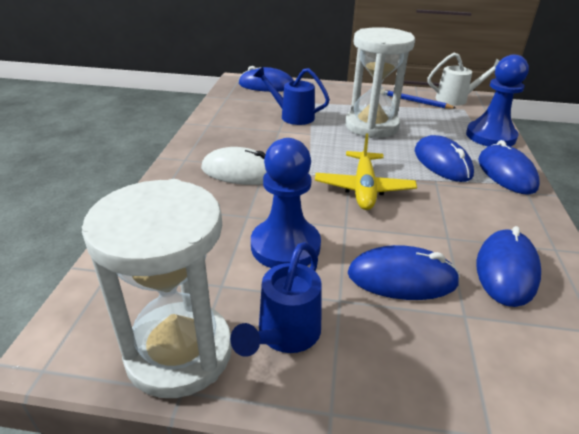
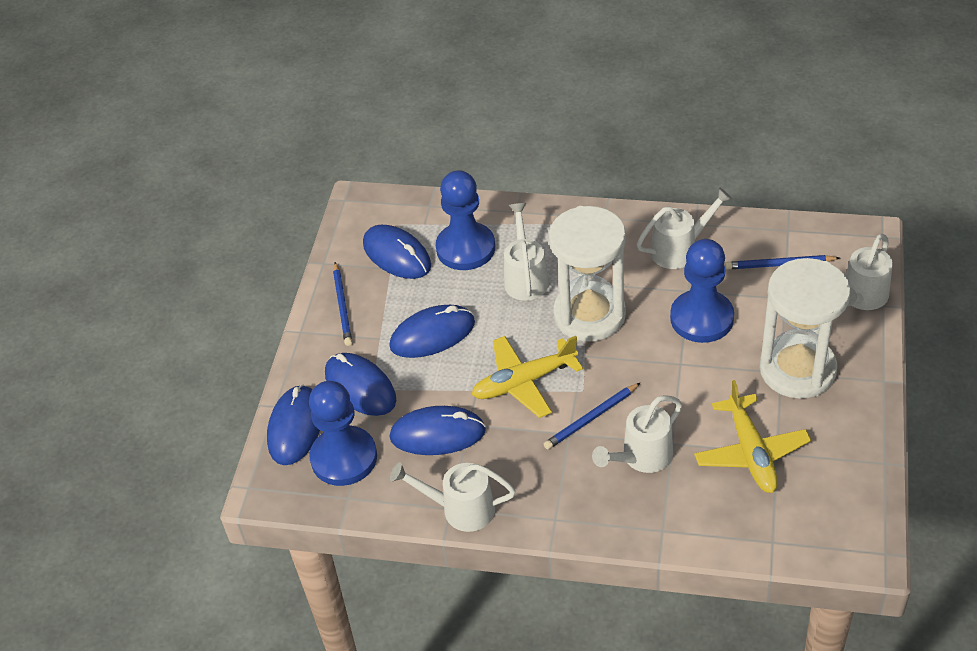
blue pawn: 2 -> 3
blue pencil: 1 -> 3
blue watering can: 2 -> 0
white mouse: 1 -> 0
white watering can: 1 -> 5
yellow plane: 1 -> 2

